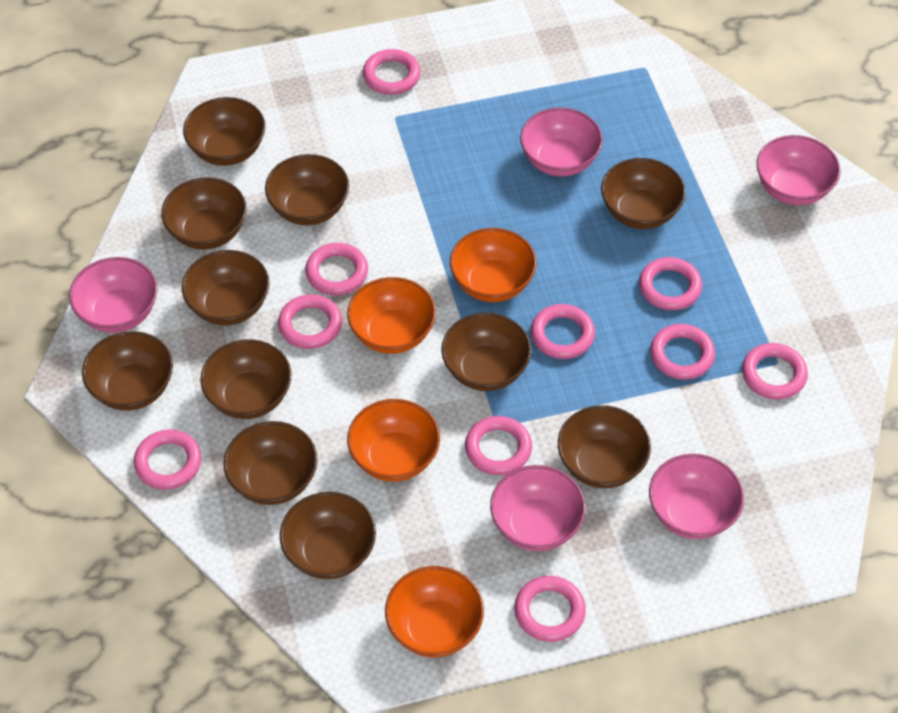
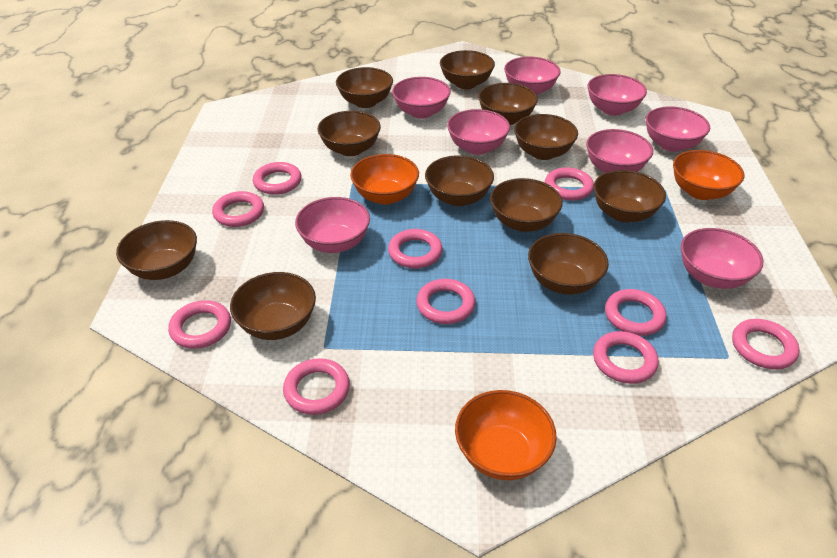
orange bowl: 4 -> 3
pink bowl: 5 -> 8

